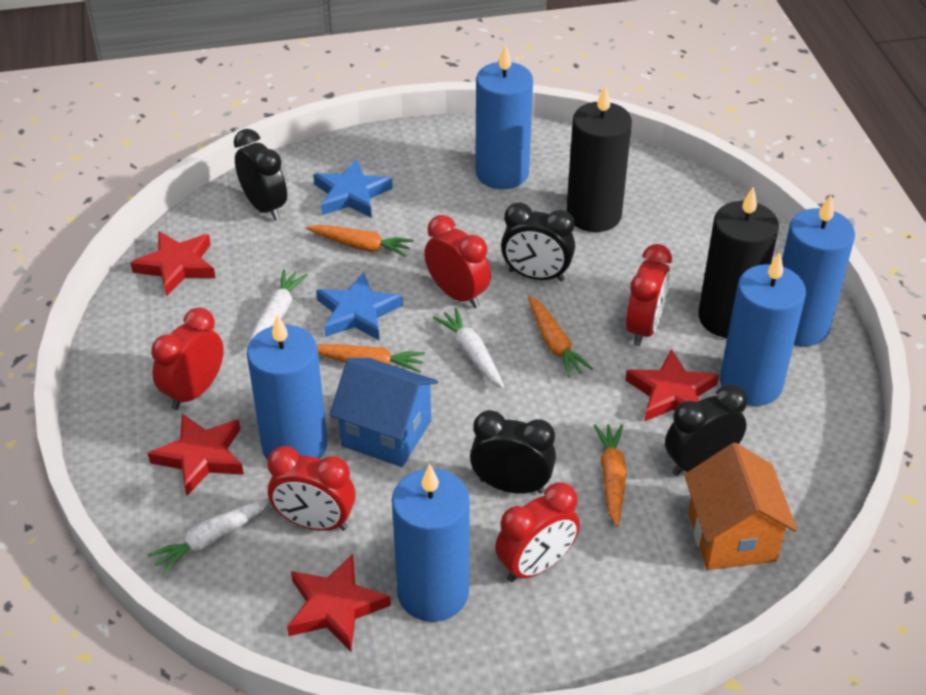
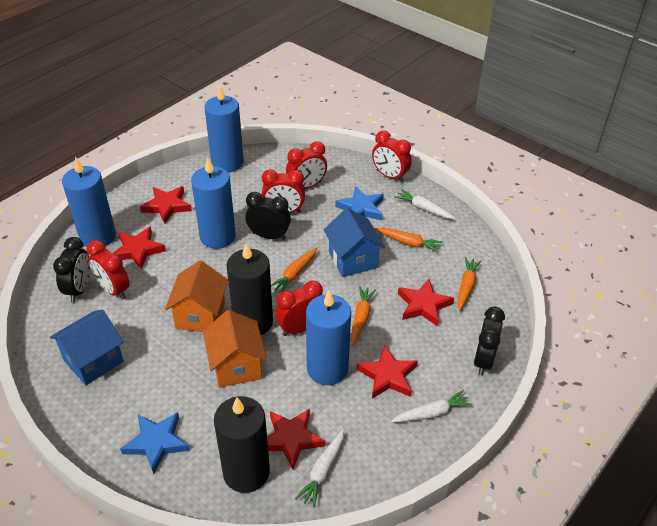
black clock: 4 -> 3
blue candle: 5 -> 4
blue house: 1 -> 2
orange house: 1 -> 2
red star: 4 -> 5

